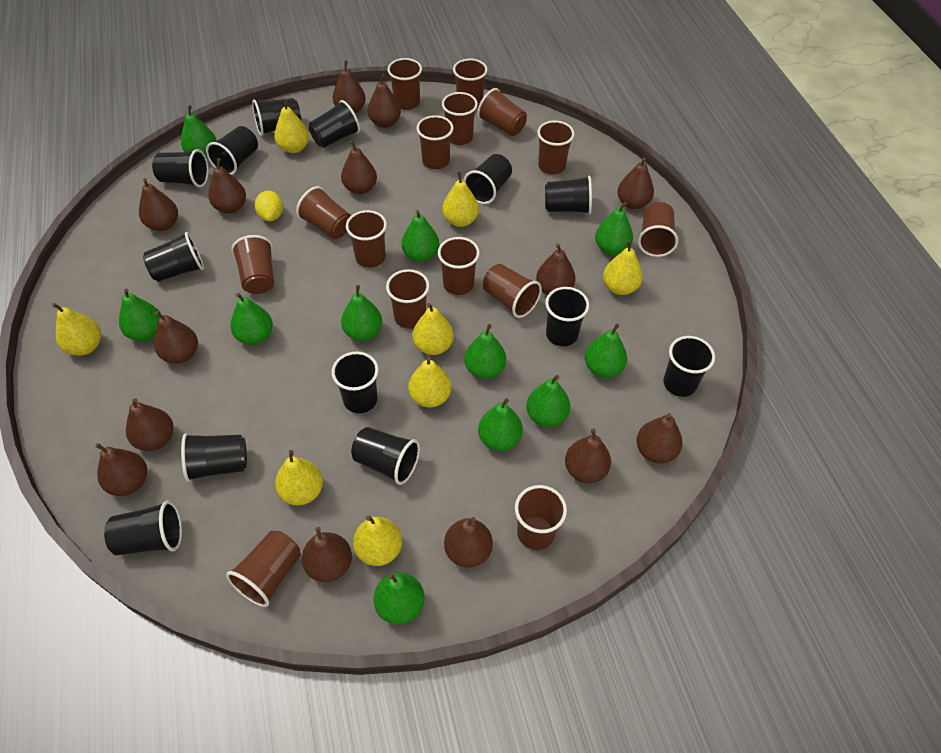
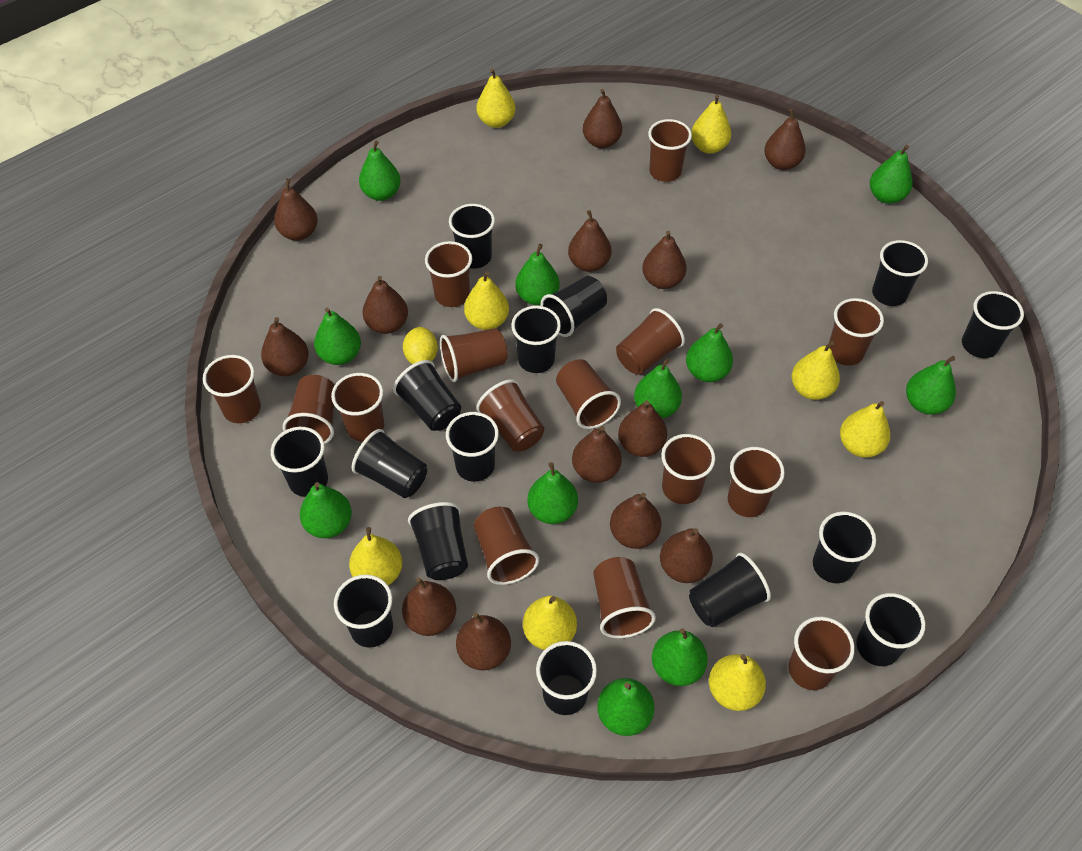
black cup: 13 -> 15
brown pear: 14 -> 13

